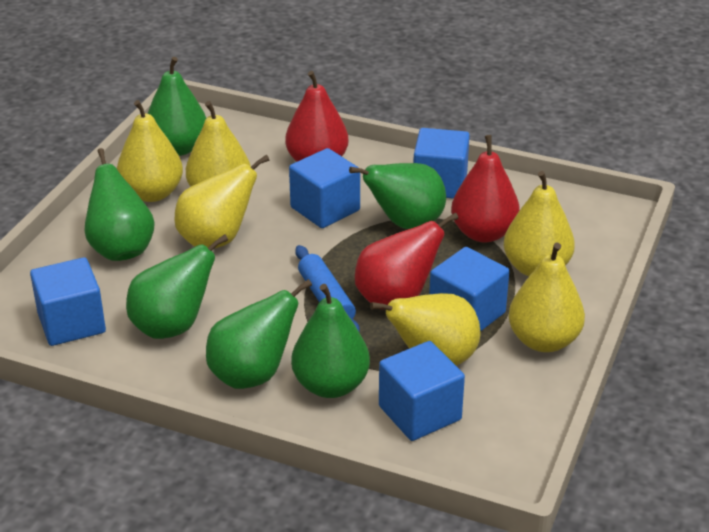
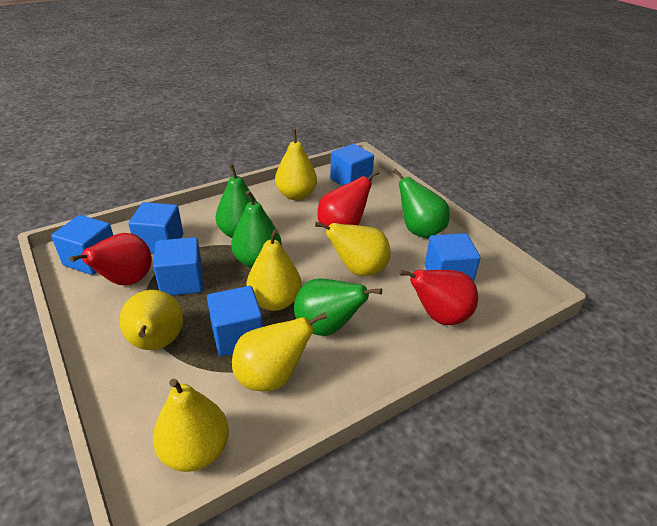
blue cube: 5 -> 6
blue rolling pin: 1 -> 0
green pear: 6 -> 4

